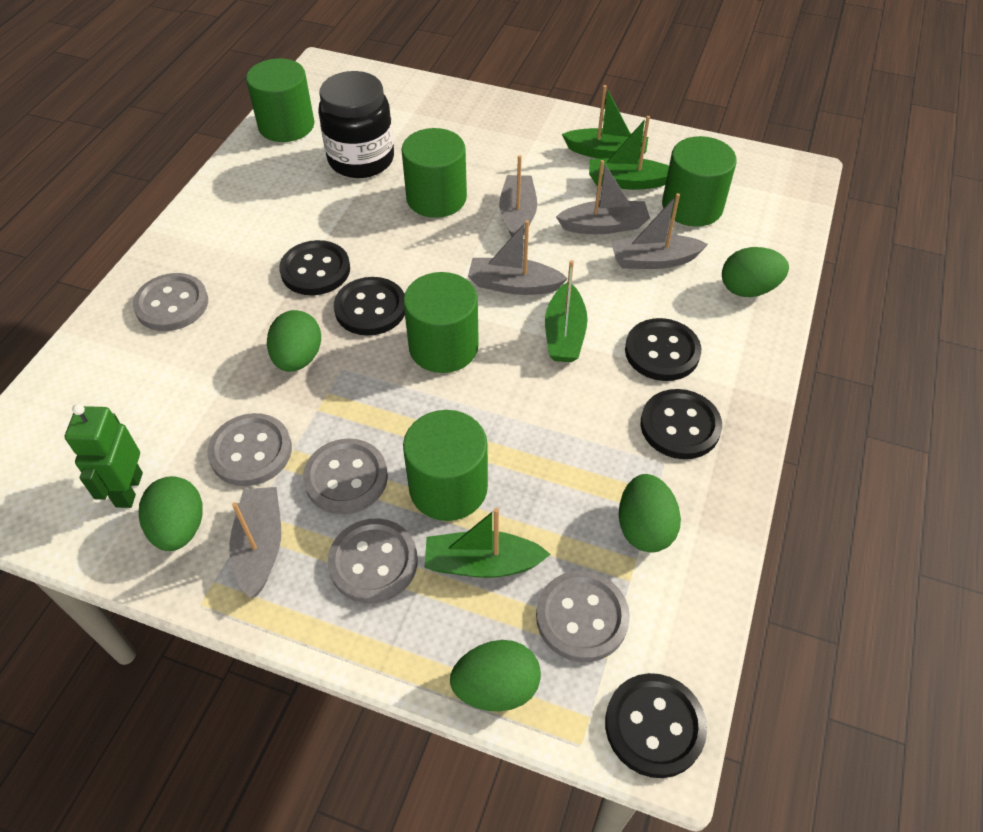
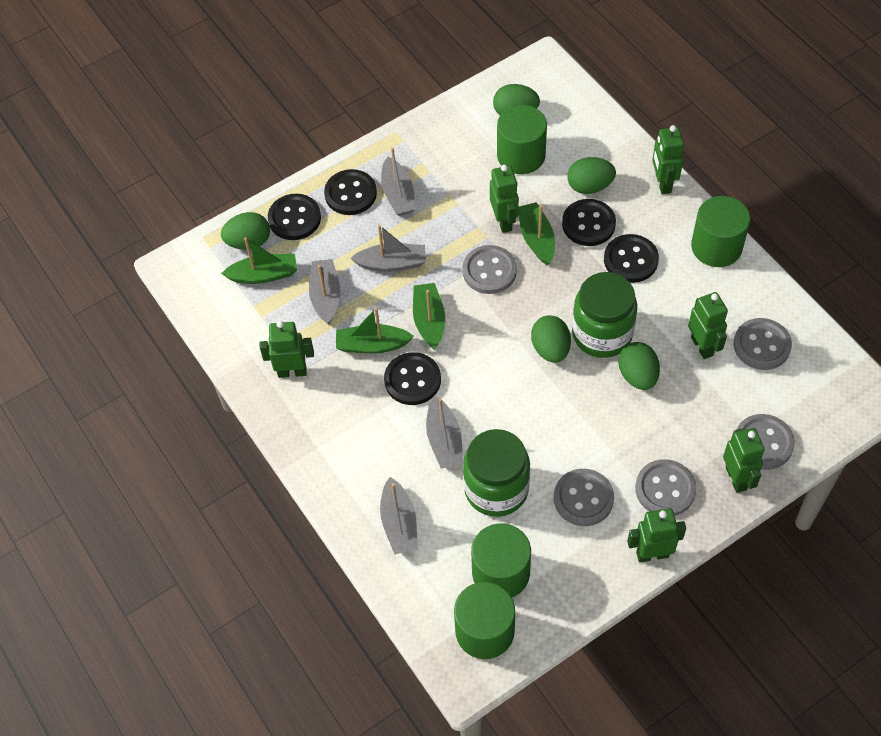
black jar: 1 -> 0
green cylinder: 5 -> 4
green jar: 0 -> 2
green robot: 1 -> 6

